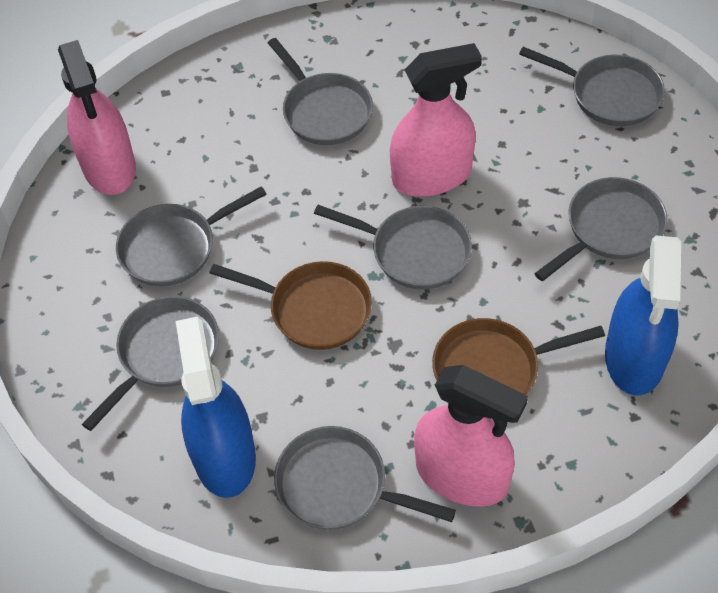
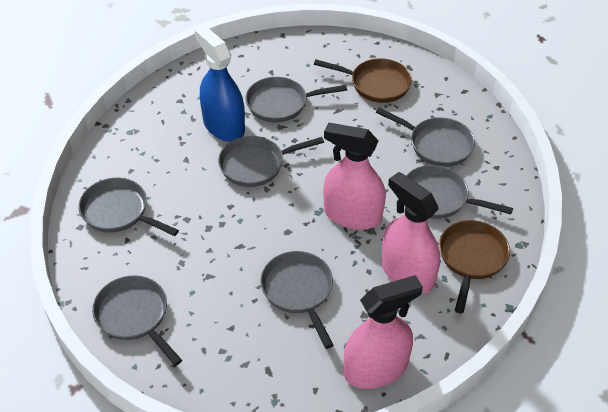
blue spray bottle: 2 -> 1

